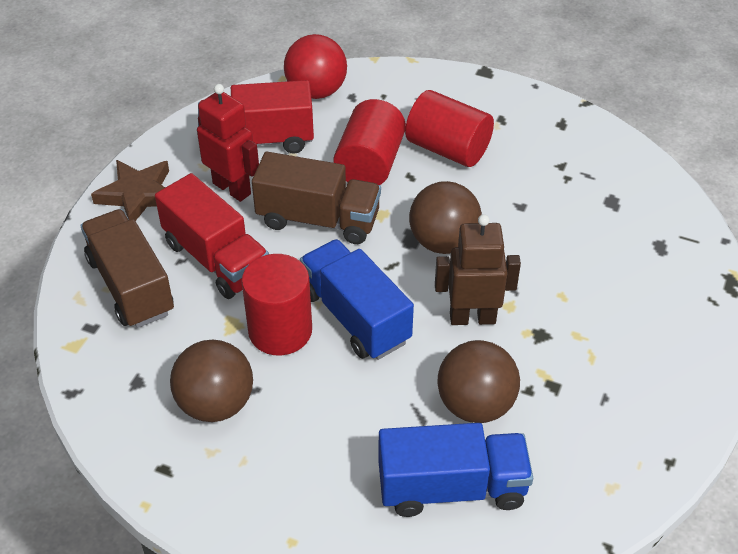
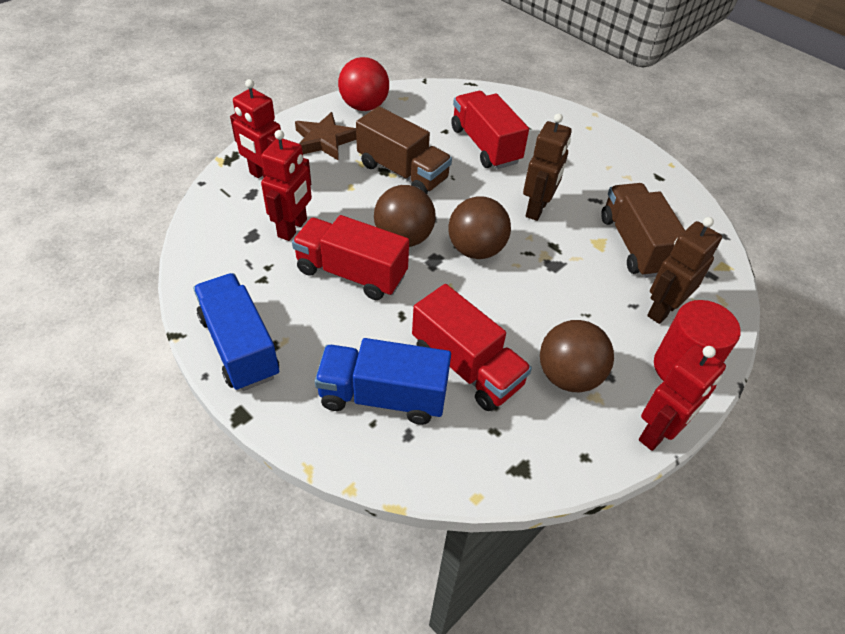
brown robot: 1 -> 2
red cylinder: 3 -> 1
red robot: 1 -> 3
red truck: 2 -> 3

